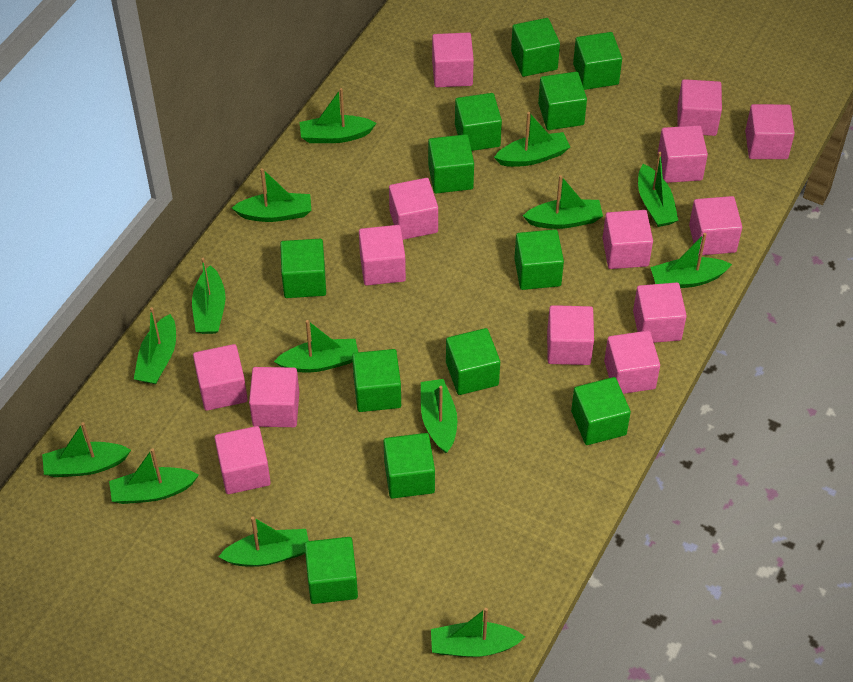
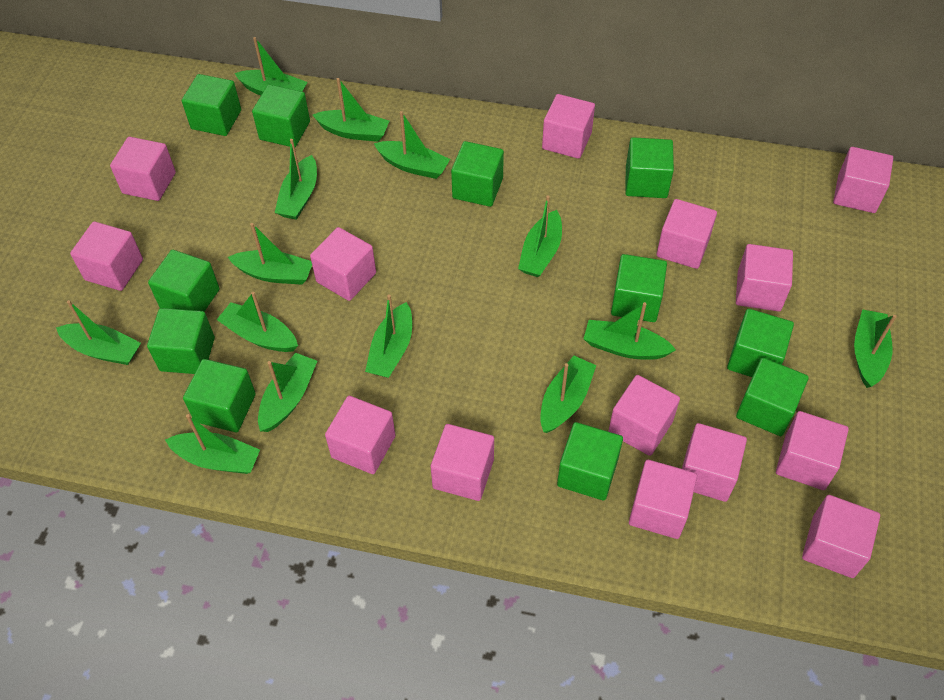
green cube: 12 -> 11

